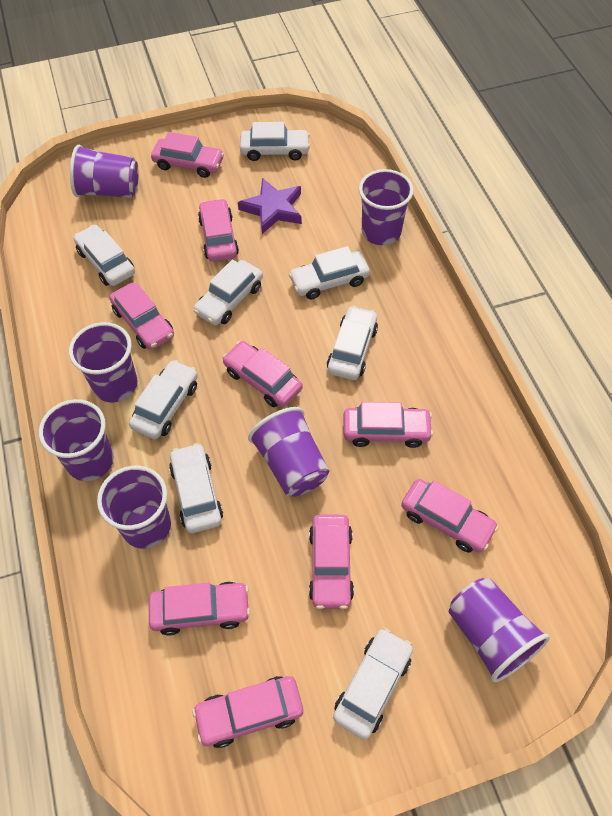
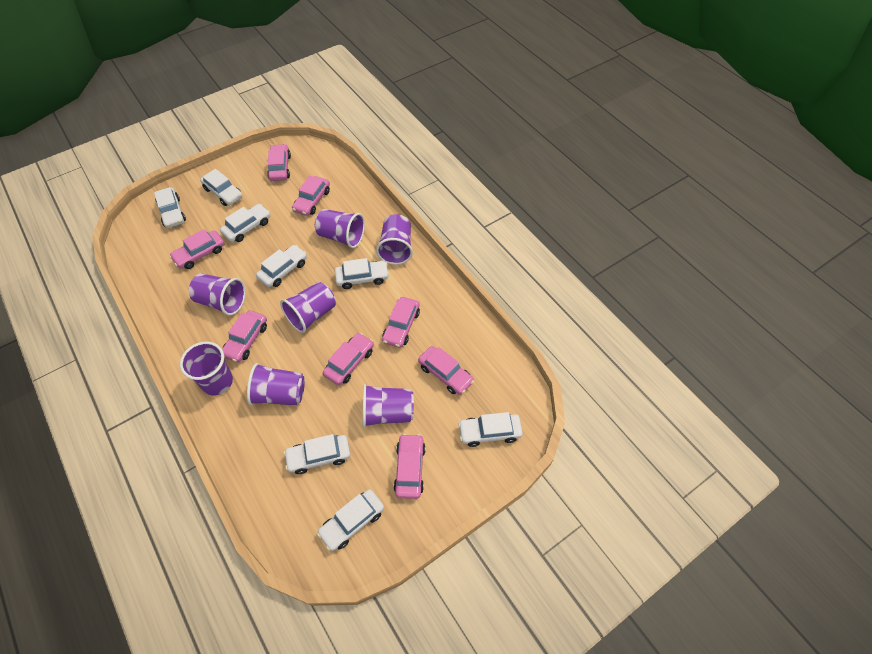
pink car: 9 -> 8
purple star: 1 -> 0

